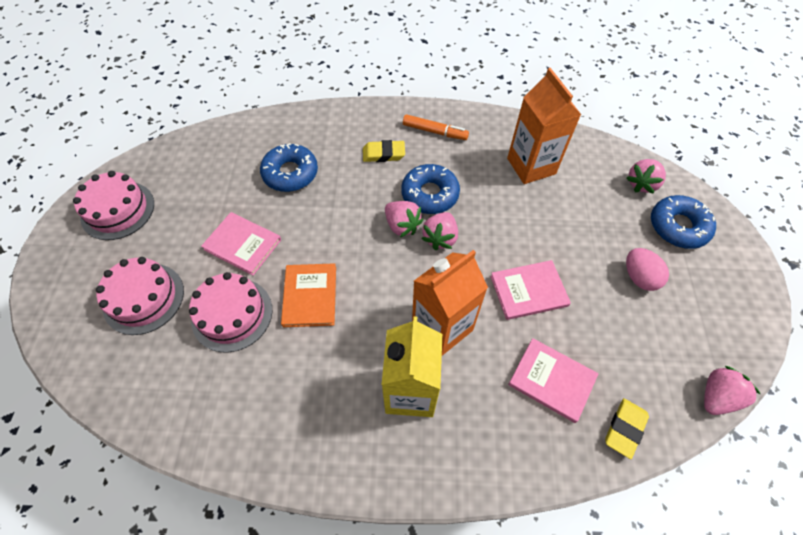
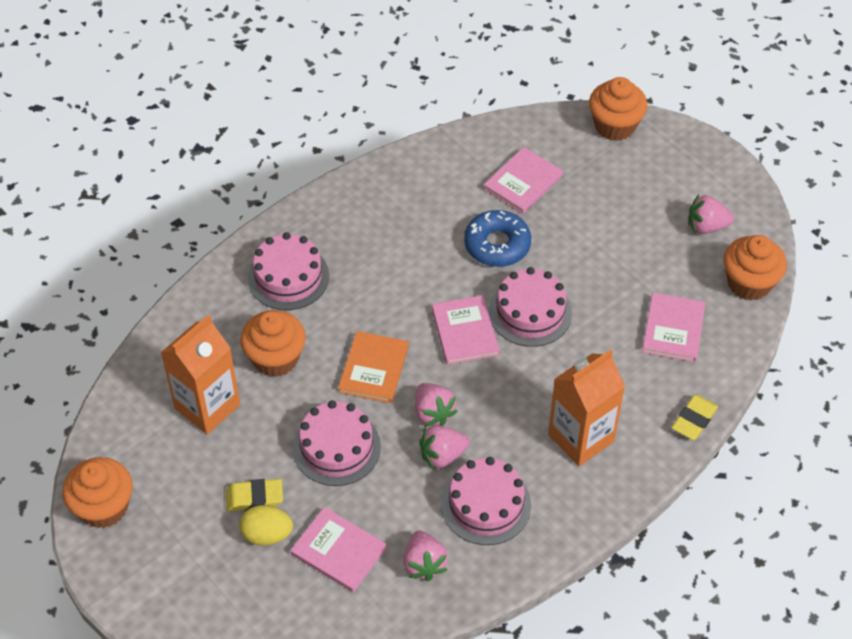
blue donut: 3 -> 1
orange cupcake: 0 -> 4
orange marker: 1 -> 0
pink book: 3 -> 4
pink cake: 3 -> 4
pink egg: 1 -> 0
yellow carton: 1 -> 0
yellow egg: 0 -> 1

